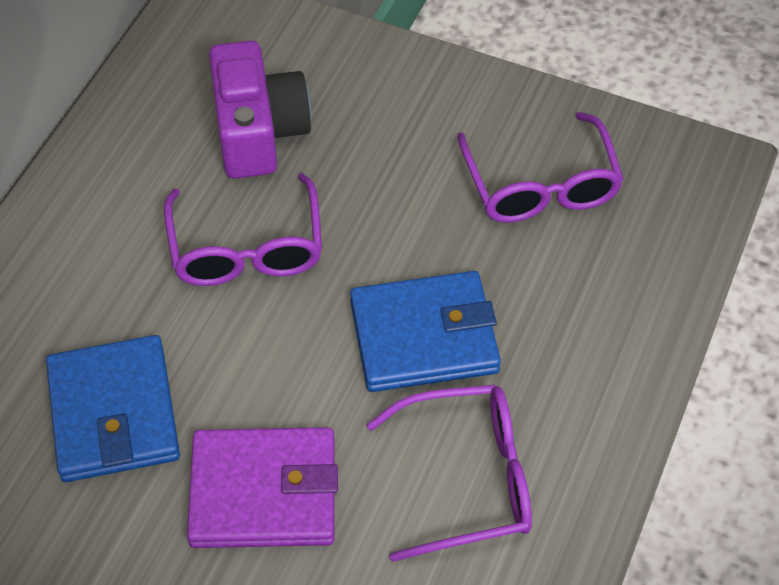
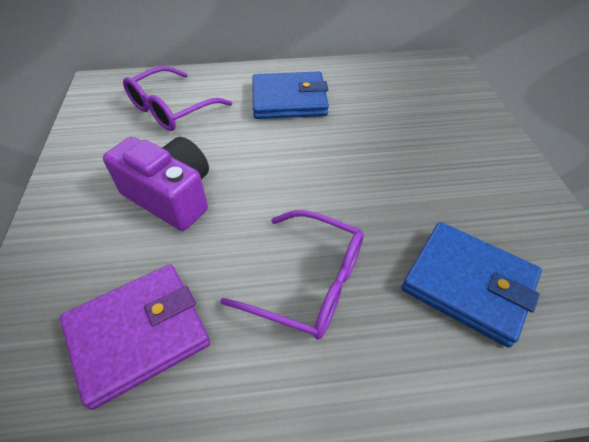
purple glasses: 3 -> 2

